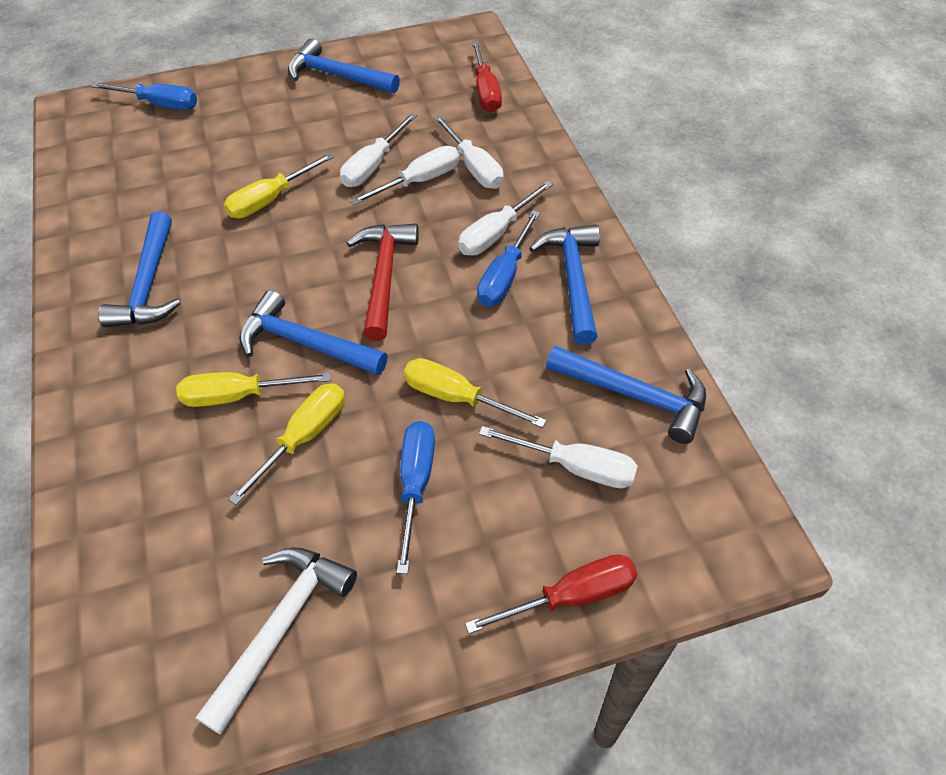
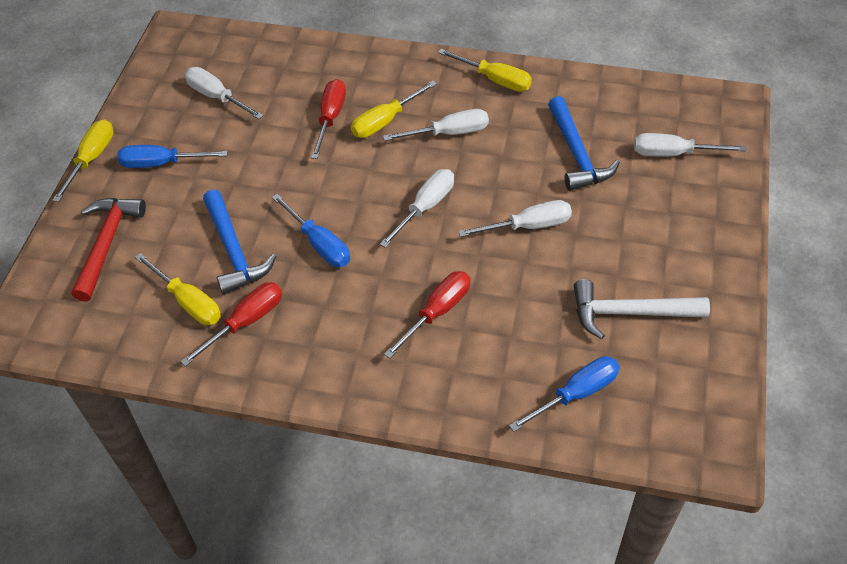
blue hammer: 5 -> 2
red screwdriver: 2 -> 3

